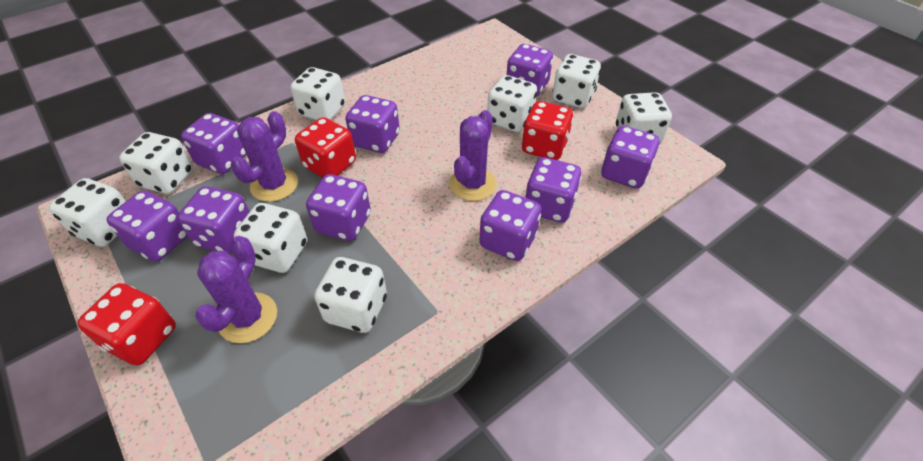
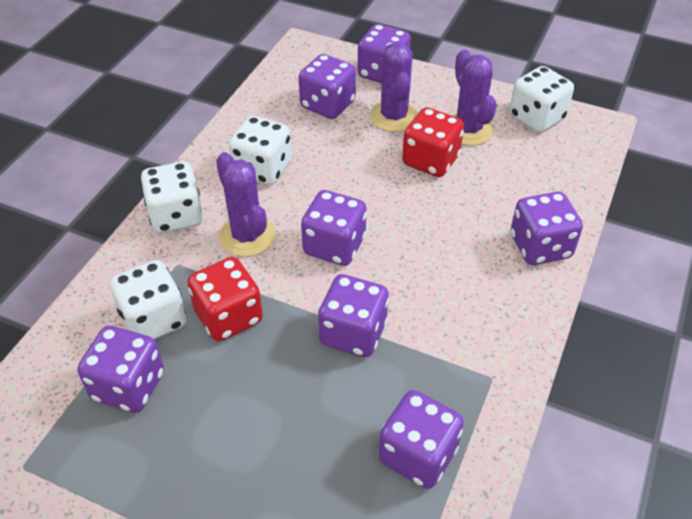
purple dice: 9 -> 7
red dice: 3 -> 2
white dice: 8 -> 4

